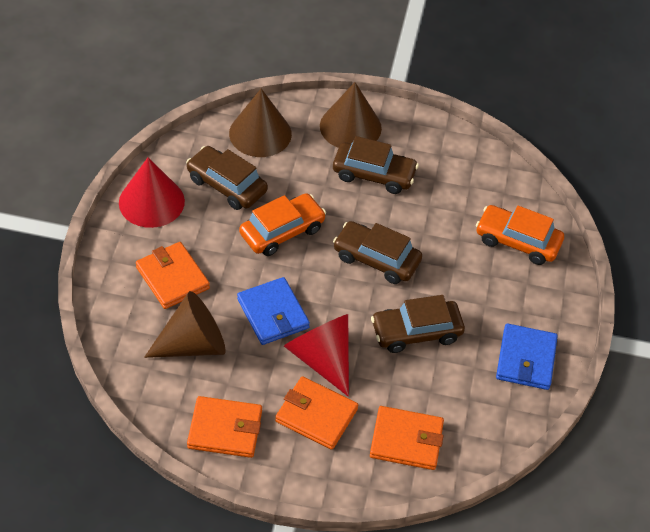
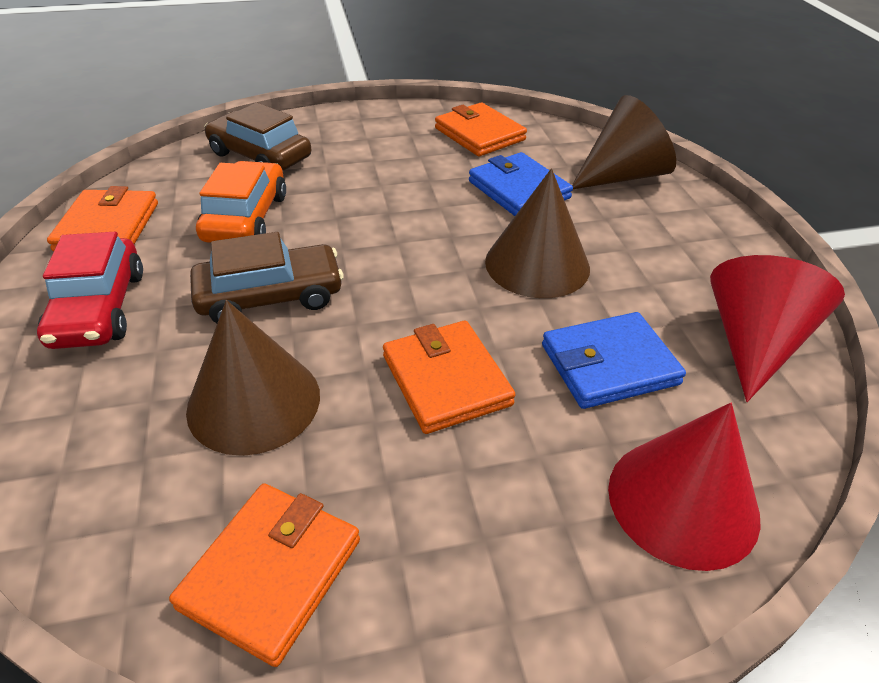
brown car: 4 -> 2
orange car: 2 -> 1
red car: 0 -> 1

